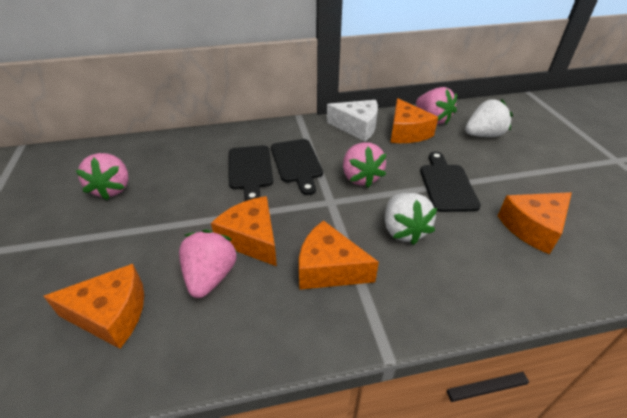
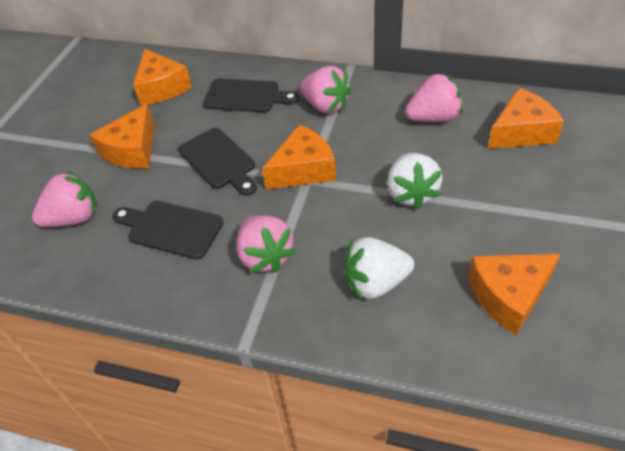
white cheese: 1 -> 0

